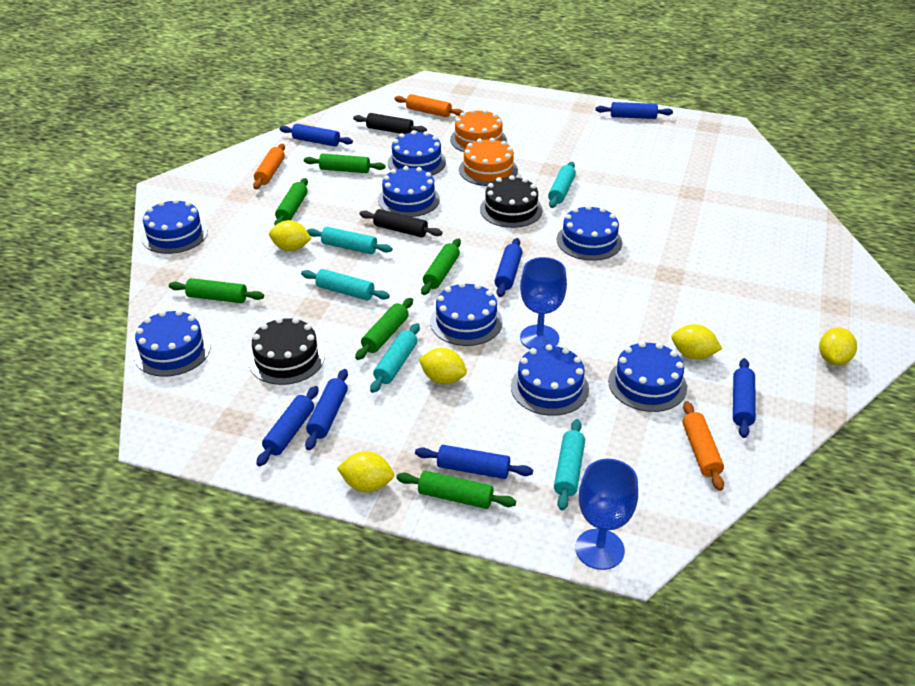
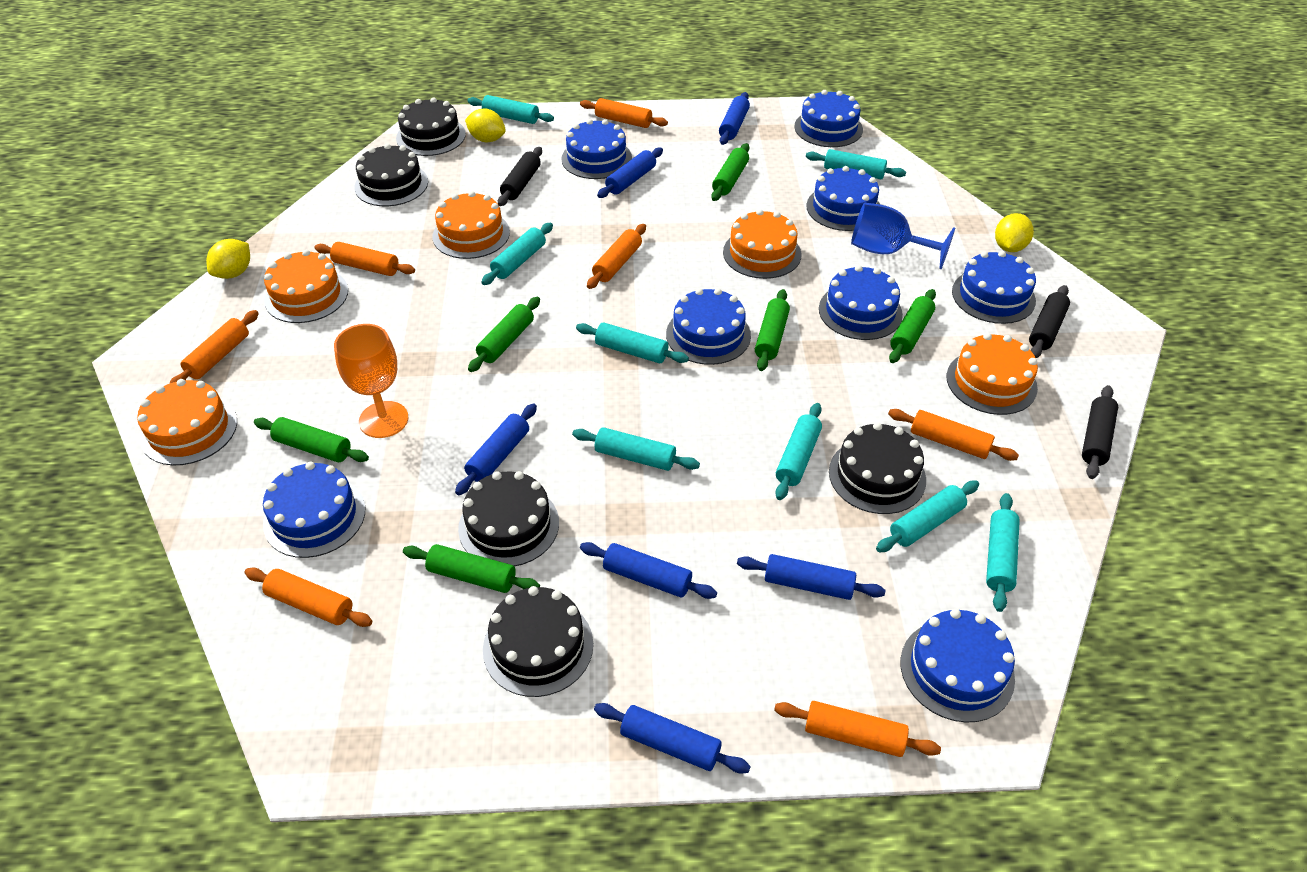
black cake: 2 -> 5
black rolling pin: 2 -> 3
blue goblet: 2 -> 1
blue rolling pin: 7 -> 6
orange cake: 2 -> 5
orange goblet: 0 -> 1
orange rolling pin: 3 -> 7
turquoise rolling pin: 5 -> 8
yellow lemon: 5 -> 3

